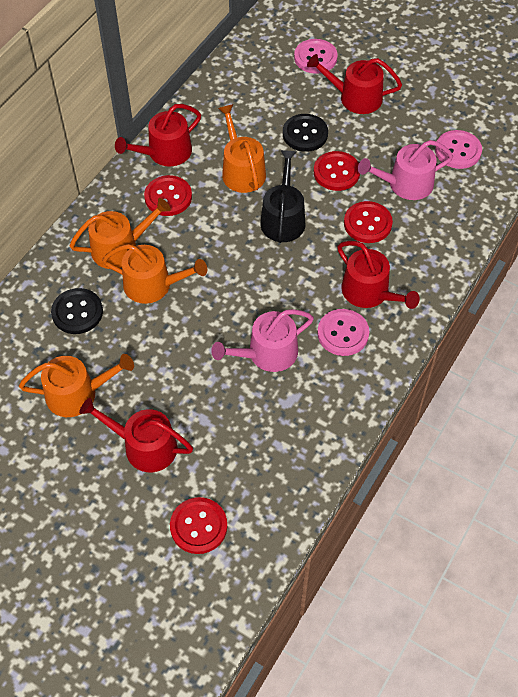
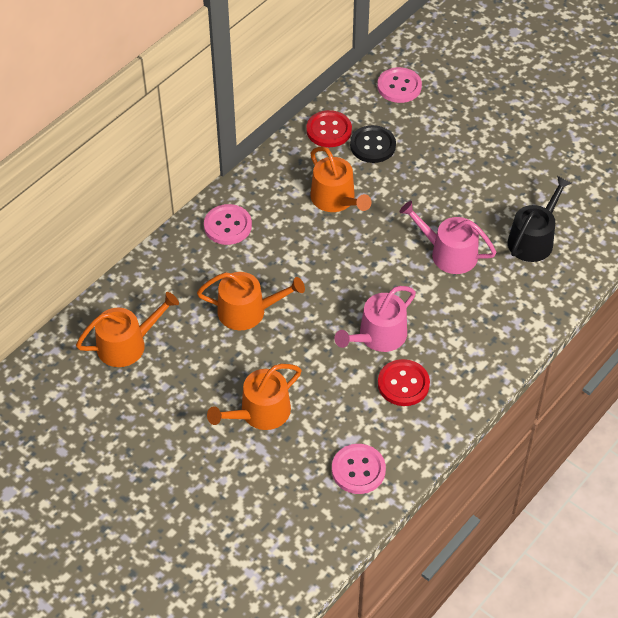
black button: 2 -> 1
red button: 4 -> 2
red watering can: 4 -> 0

